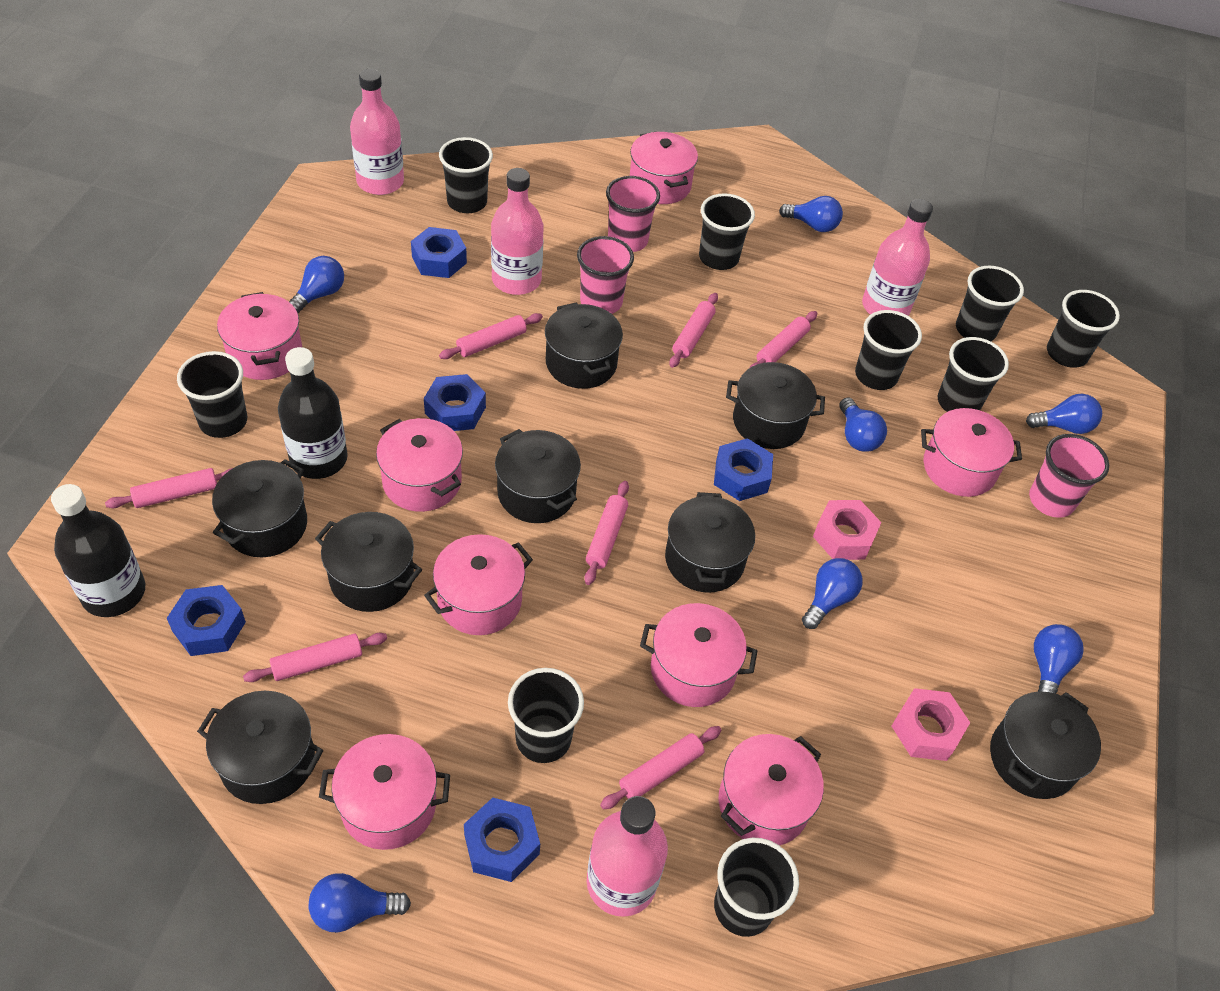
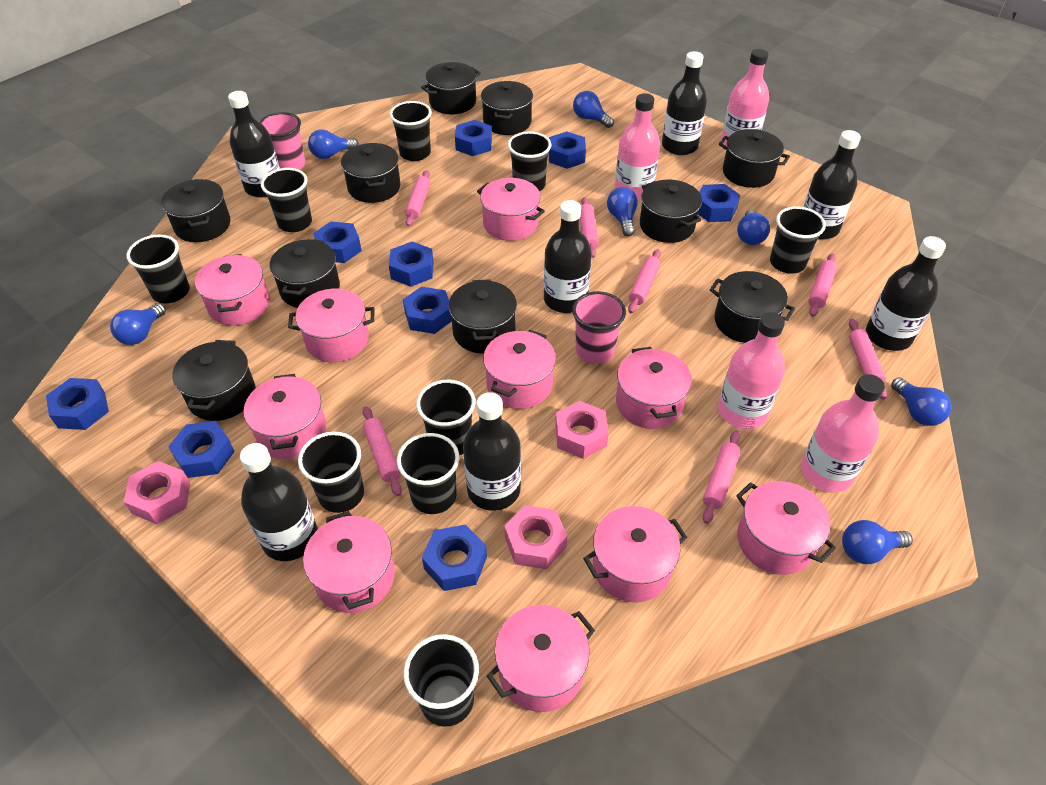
black bottle: 2 -> 7
black pot: 8 -> 10
blue nut: 5 -> 9
pink cup: 3 -> 2
pink nut: 2 -> 3
pink pot: 8 -> 10

